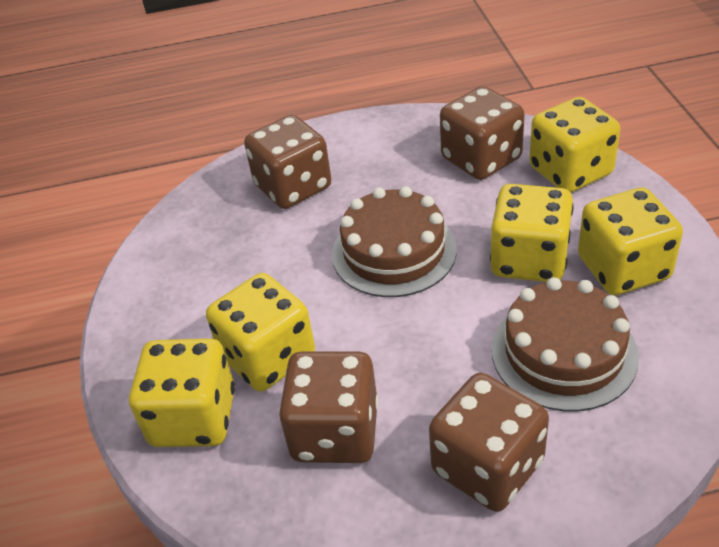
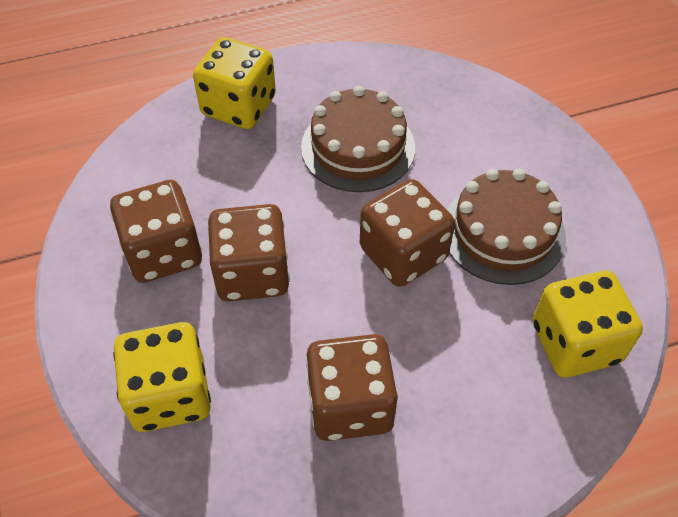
yellow dice: 5 -> 3

